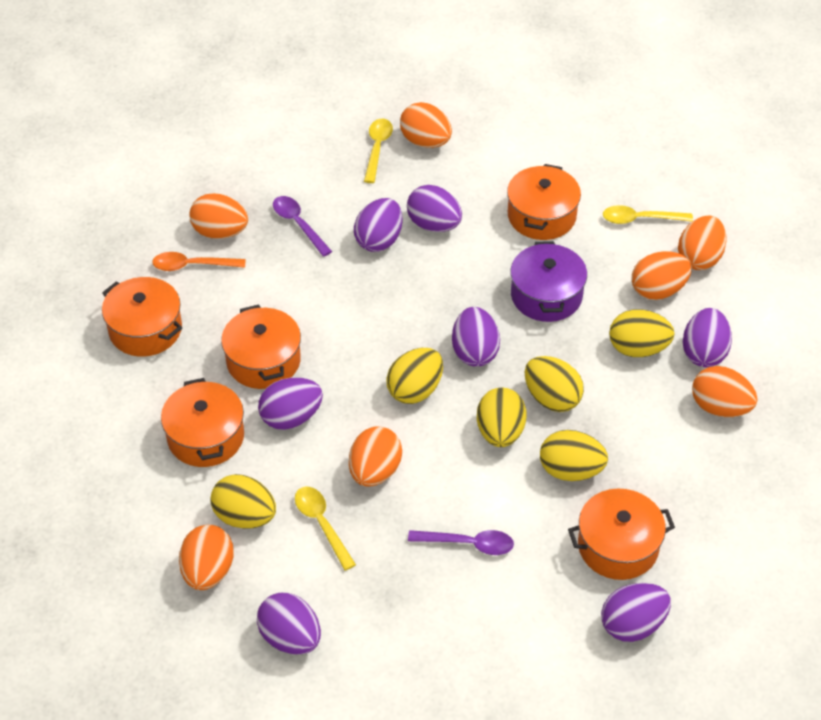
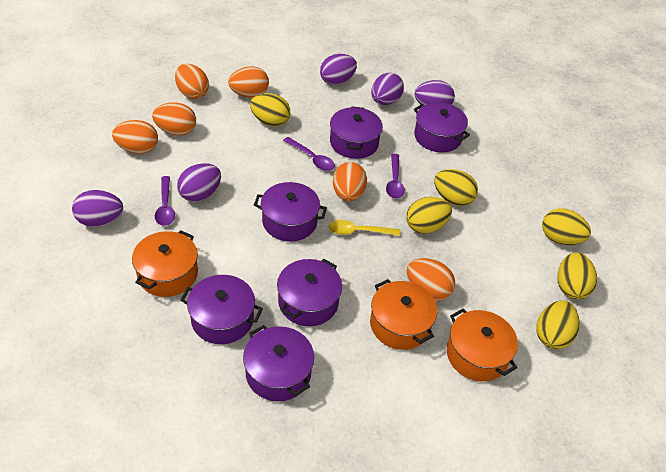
orange egg: 7 -> 6
orange pot: 5 -> 3
orange spoon: 1 -> 0
purple egg: 7 -> 5
purple pot: 1 -> 6
purple spoon: 2 -> 3
yellow spoon: 3 -> 1

